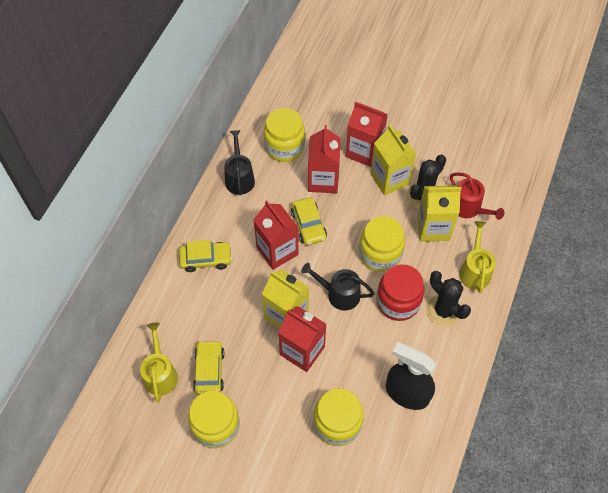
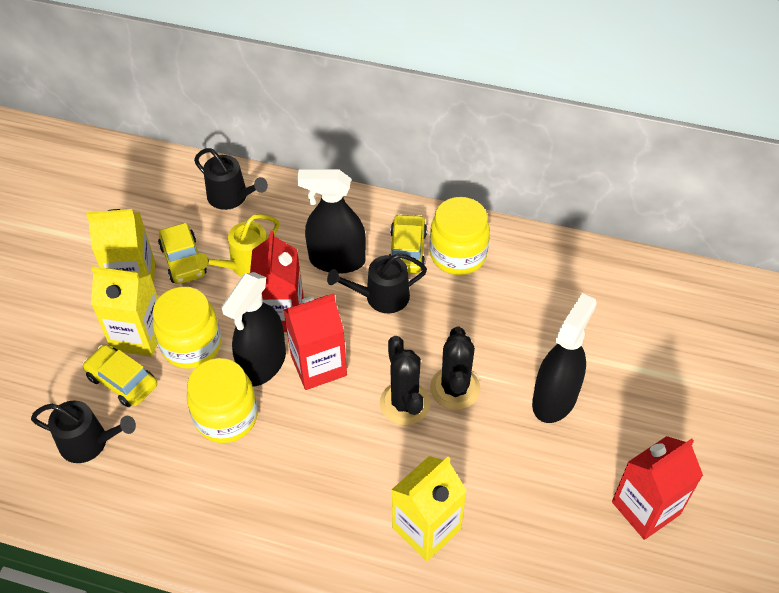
black spray bottle: 1 -> 3
black watering can: 2 -> 3
red carton: 4 -> 3
red jar: 1 -> 0
red watering can: 1 -> 0
yellow jar: 4 -> 3
yellow watering can: 2 -> 1

